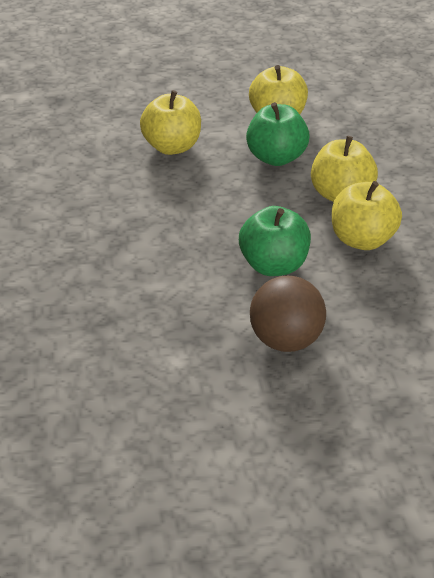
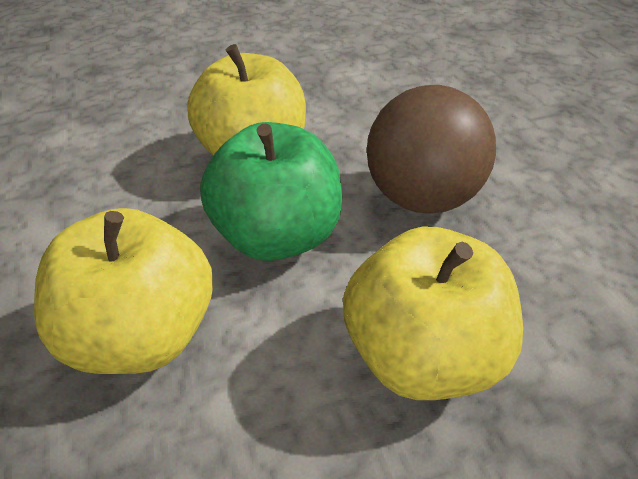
green apple: 2 -> 1
yellow apple: 4 -> 3

